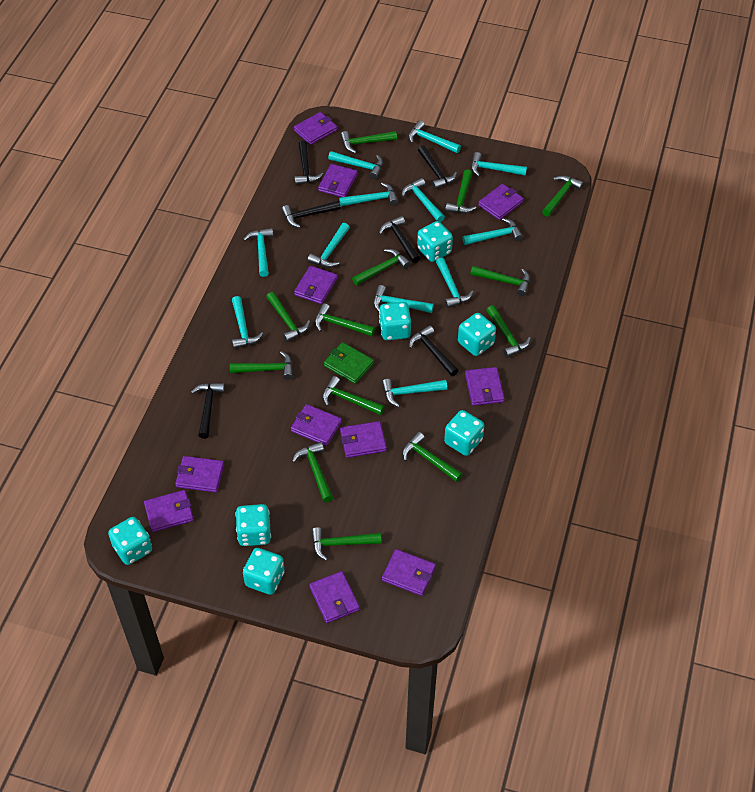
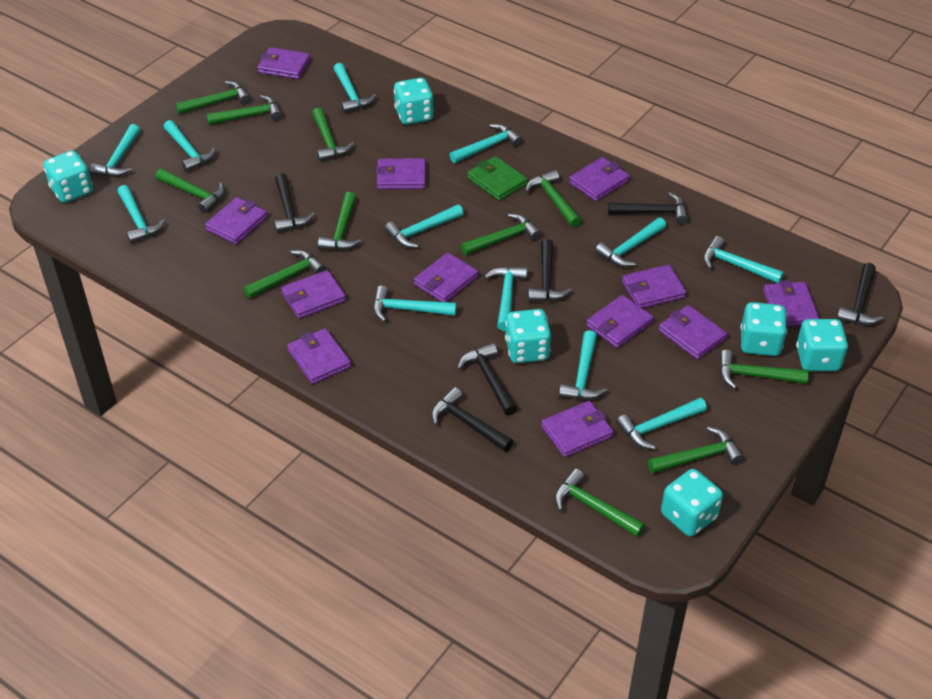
green hammer: 13 -> 11
purple wallet: 11 -> 12
turquoise dice: 7 -> 6

